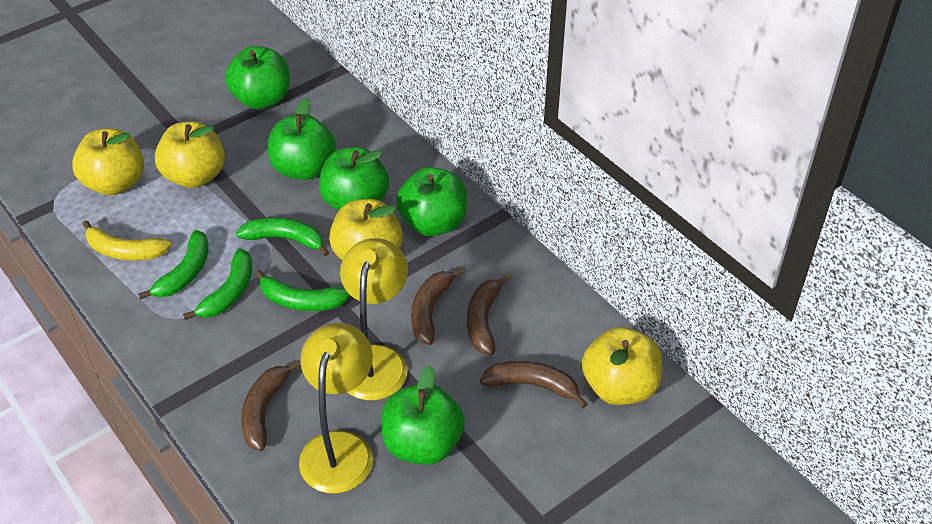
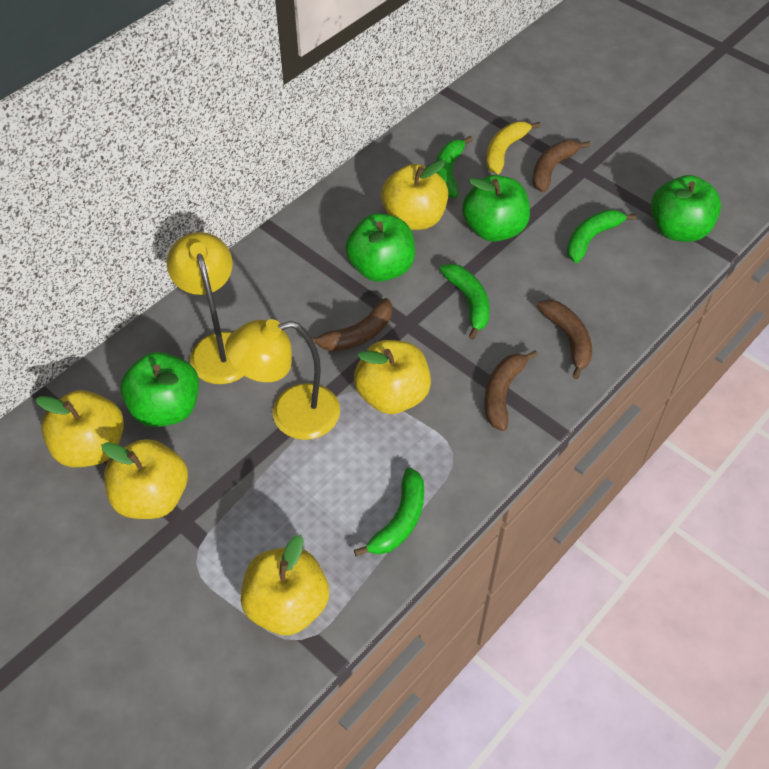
green apple: 5 -> 4
yellow apple: 4 -> 5

